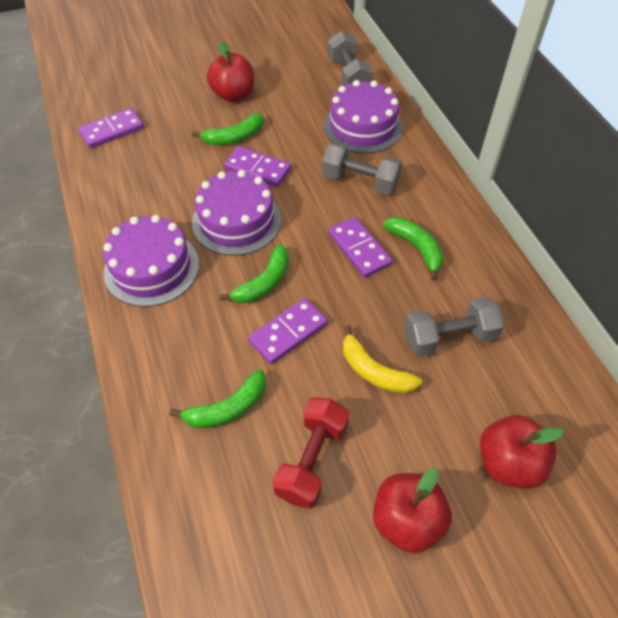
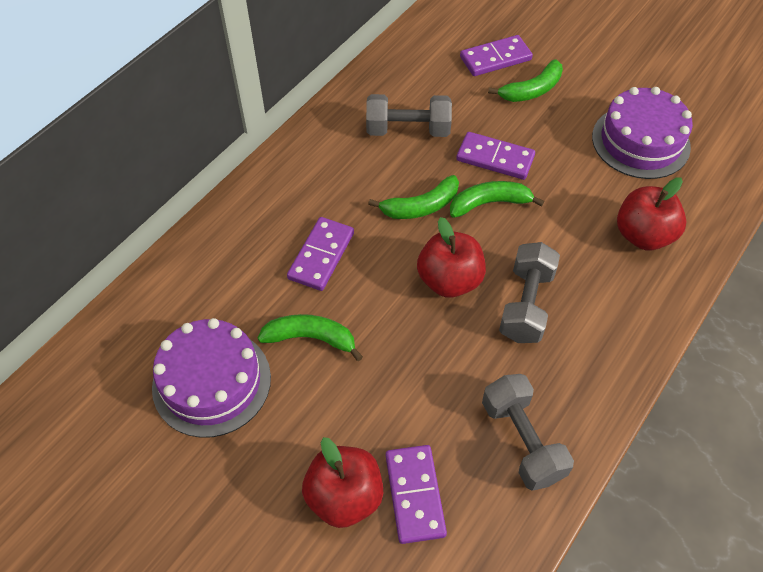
purple cake: 3 -> 2
red dumbbell: 1 -> 0
yellow banana: 1 -> 0

